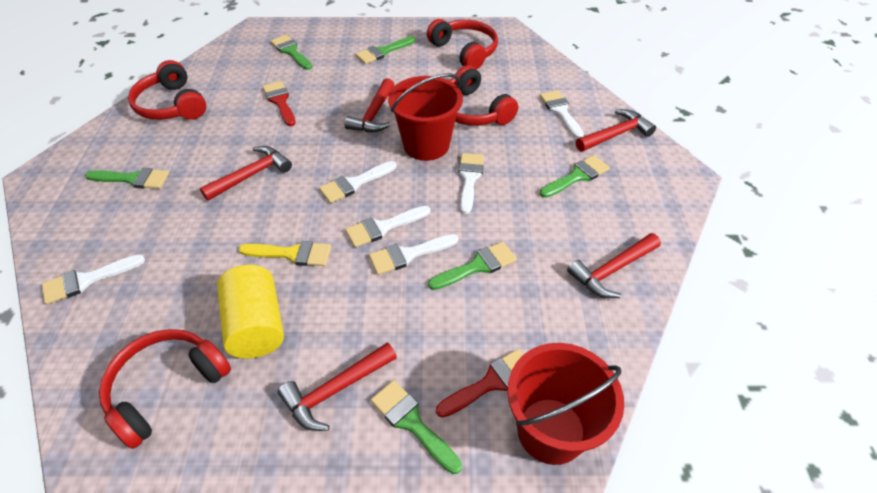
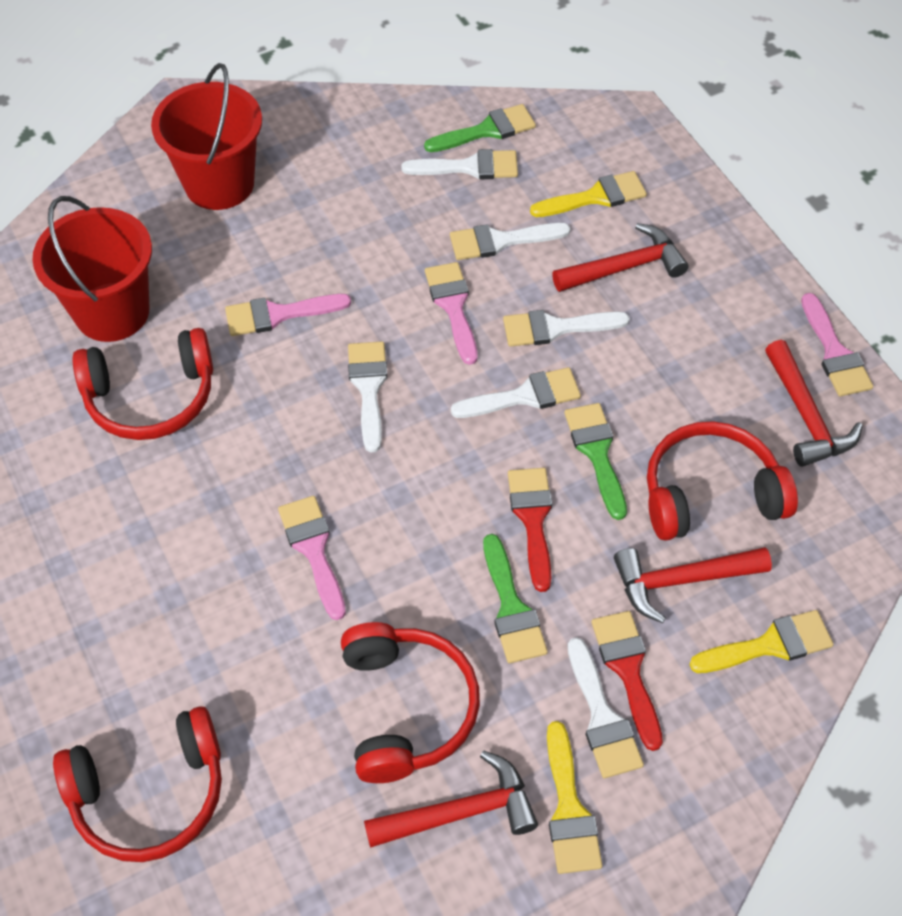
green brush: 6 -> 3
pink brush: 0 -> 4
red hammer: 5 -> 4
yellow brush: 1 -> 3
yellow cylinder: 1 -> 0

